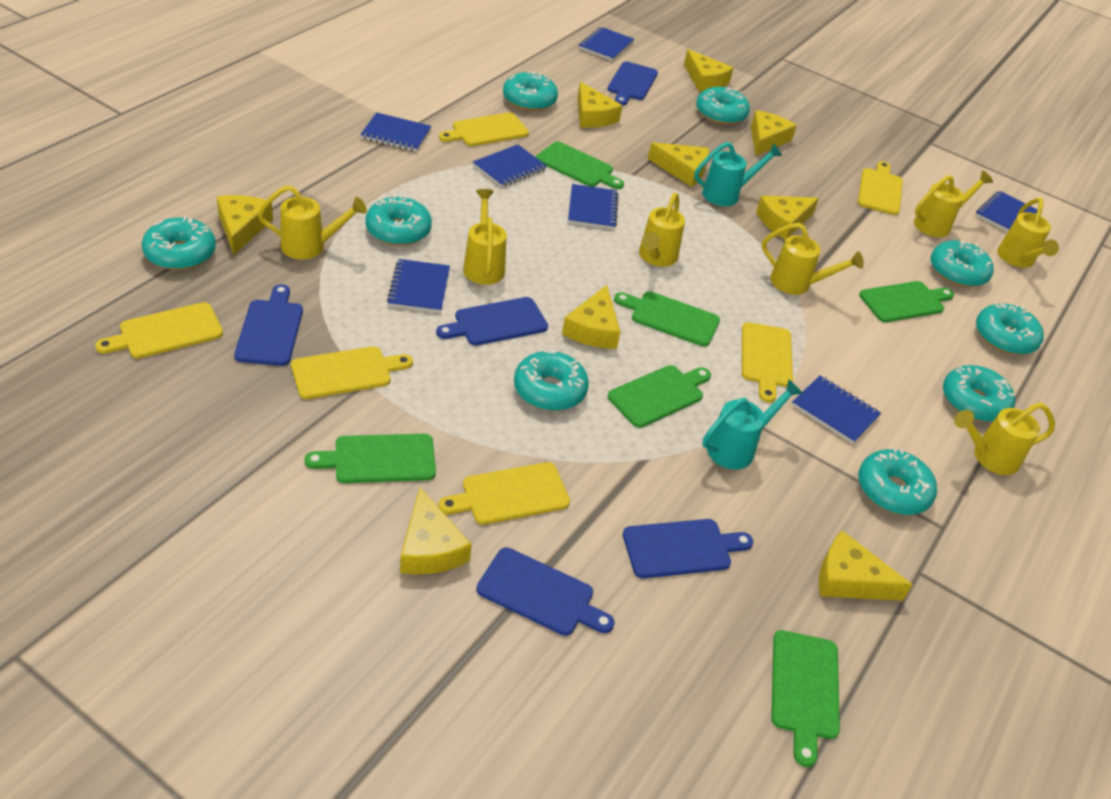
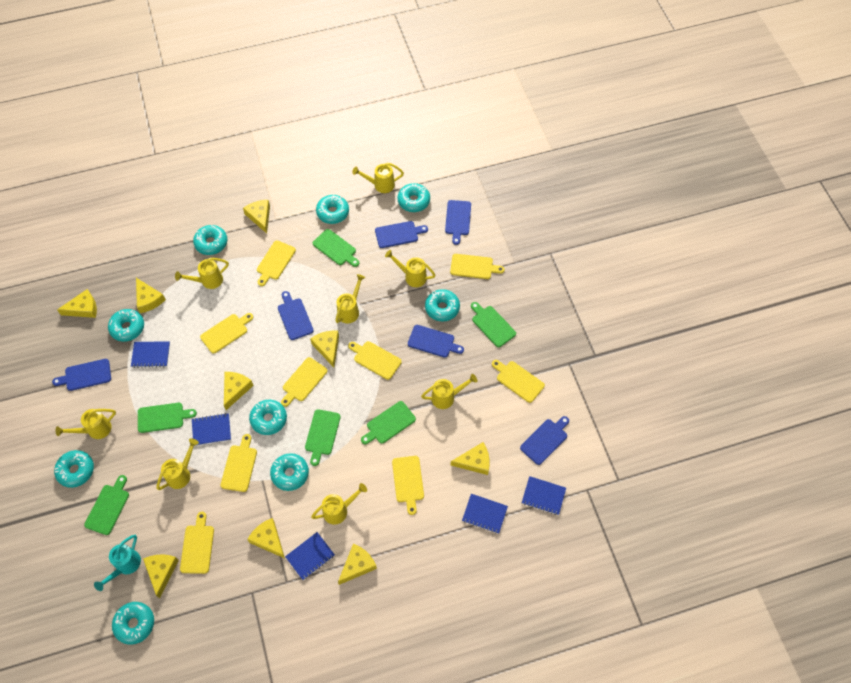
blue cutting board: 5 -> 6
blue notebook: 7 -> 5
turquoise watering can: 2 -> 1
yellow cutting board: 6 -> 9
yellow watering can: 7 -> 8

